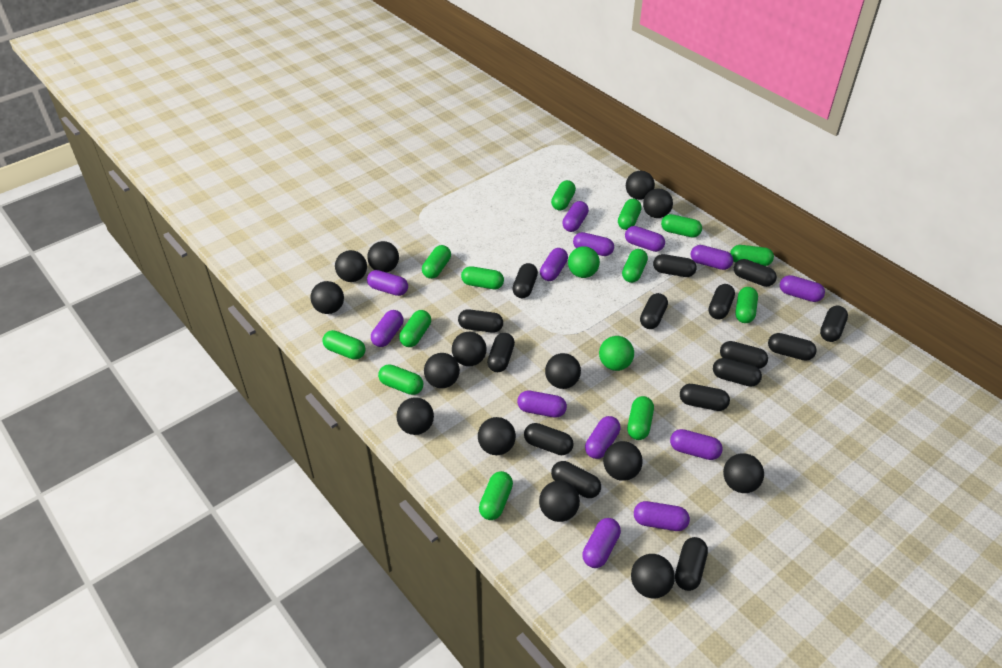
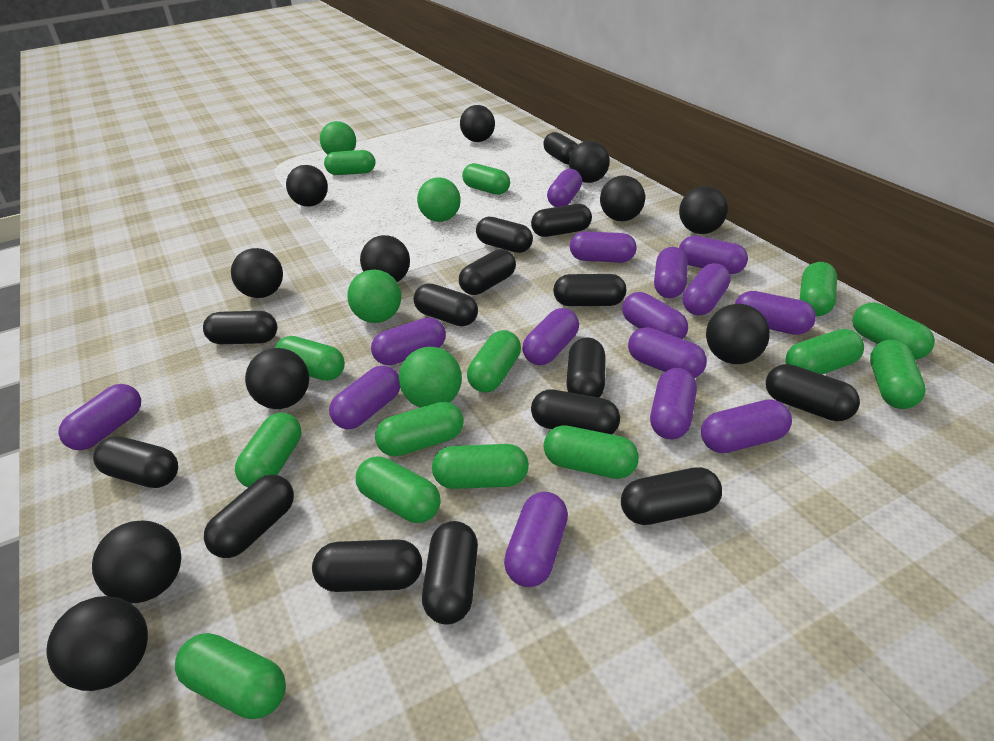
black ball: 14 -> 11
green ball: 2 -> 4
green capsule: 13 -> 14
purple capsule: 13 -> 15

